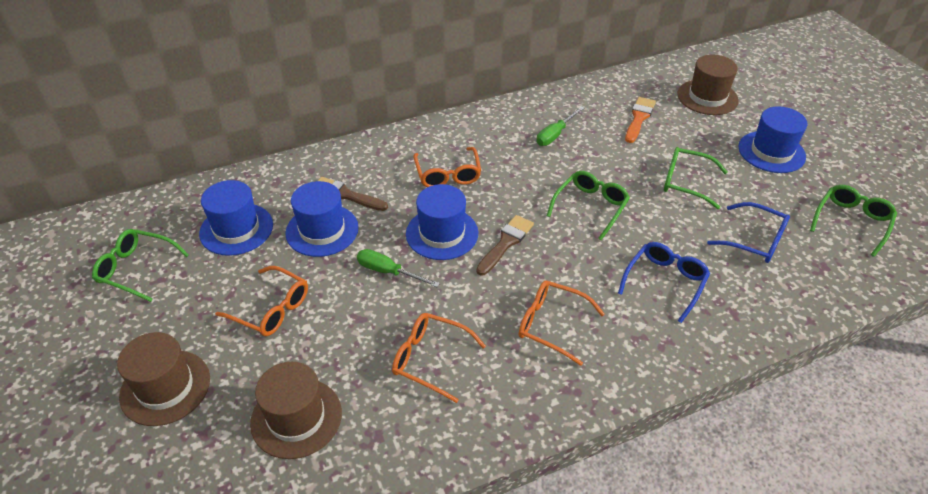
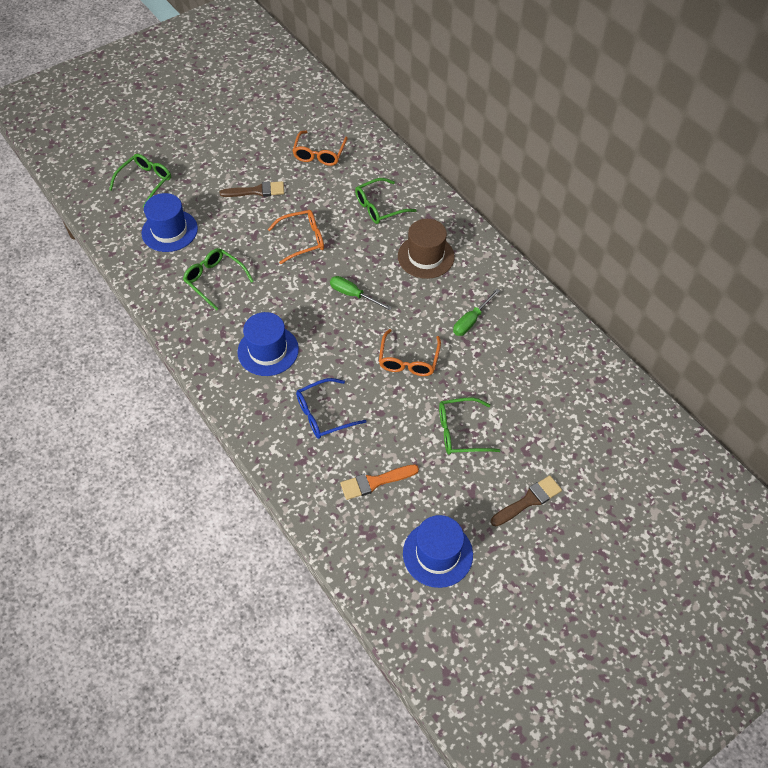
blue glasses: 2 -> 1
blue hat: 4 -> 3
brown hat: 3 -> 1
orange glasses: 4 -> 3

